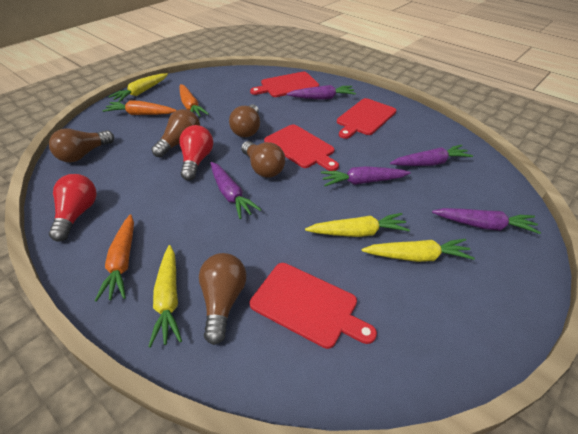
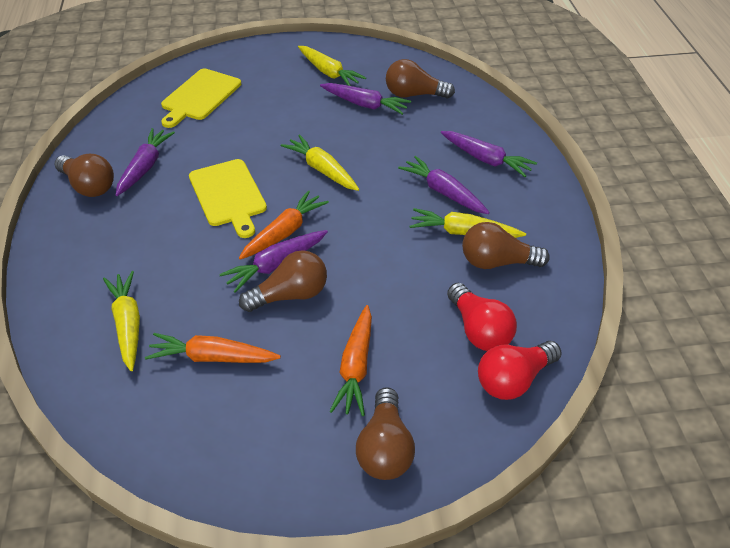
red cutting board: 4 -> 0
yellow cutting board: 0 -> 2

